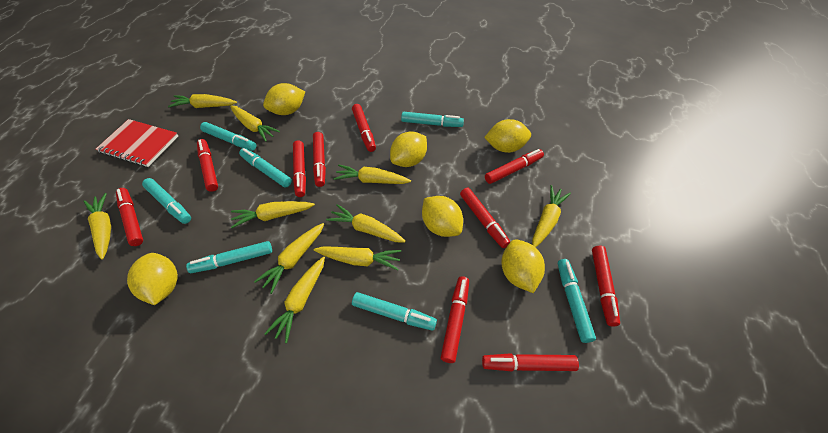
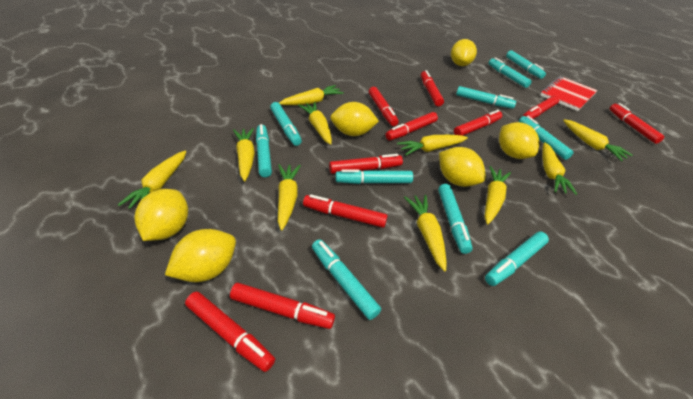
turquoise marker: 7 -> 10

